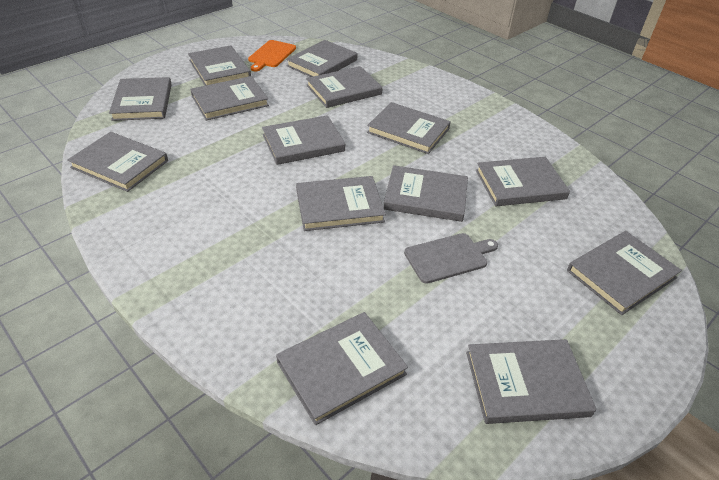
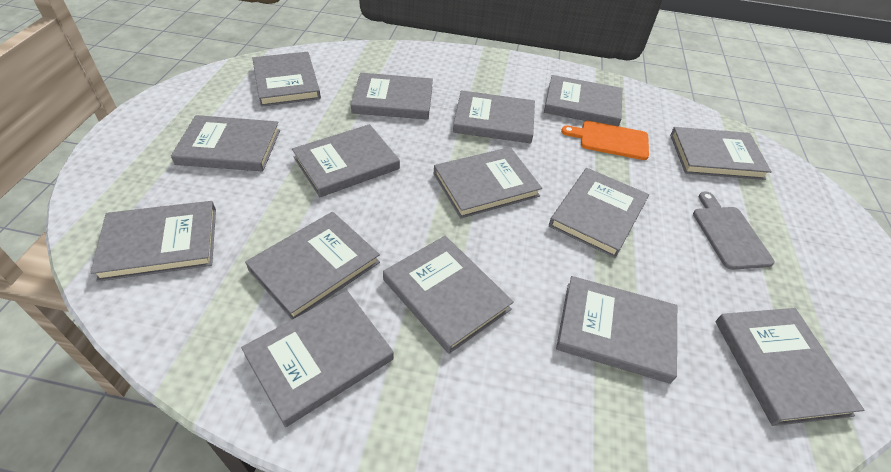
grey book: 14 -> 15

